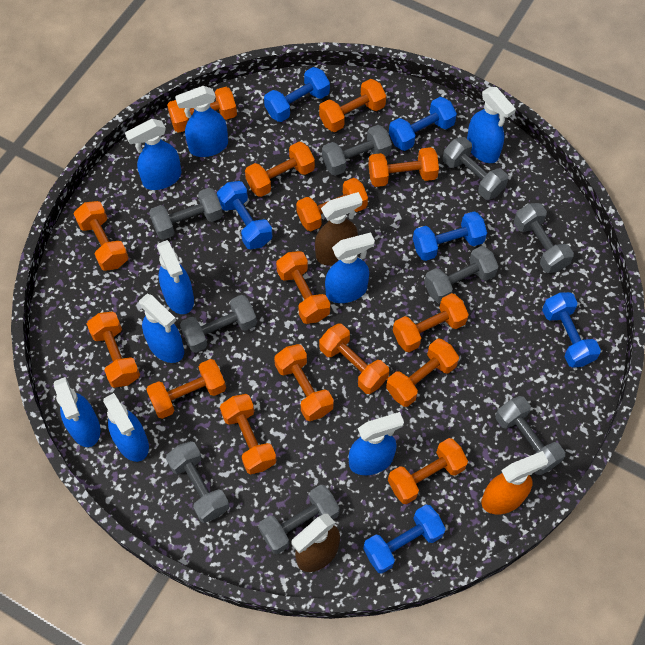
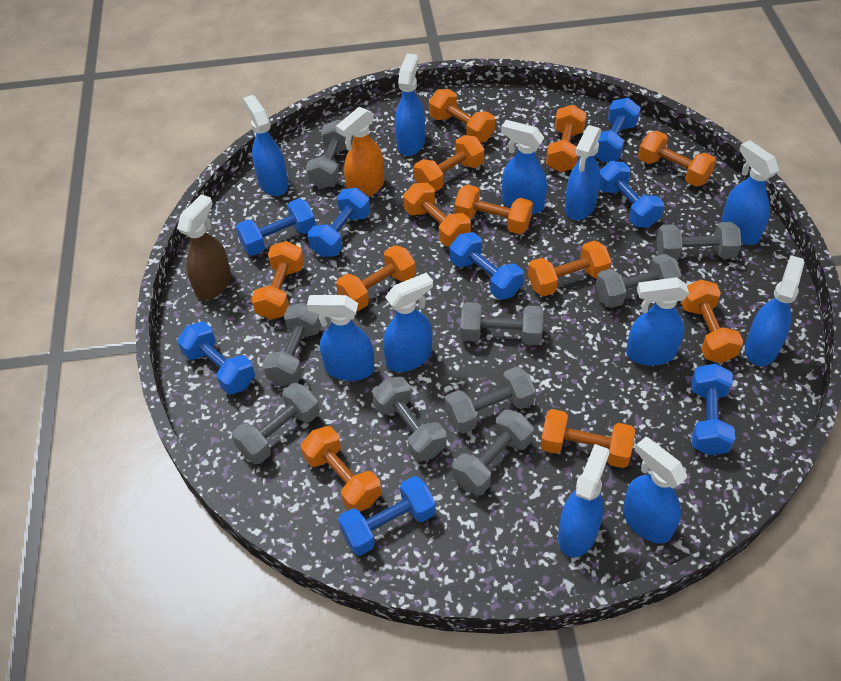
blue dumbbell: 6 -> 8
blue spray bottle: 9 -> 11
brown spray bottle: 2 -> 1
orange dumbbell: 15 -> 12

